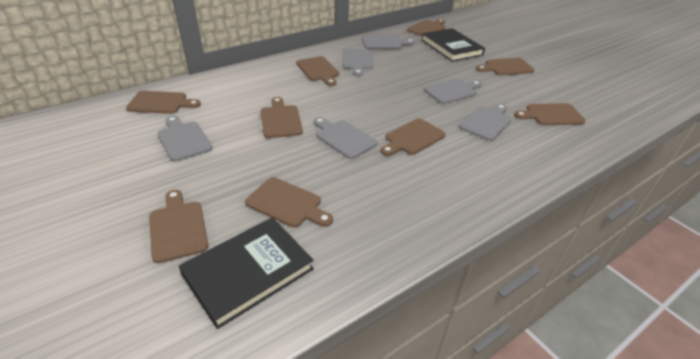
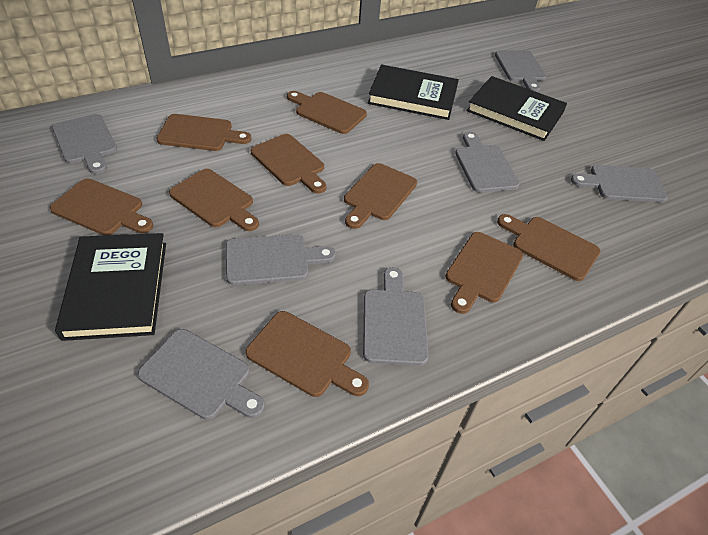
black book: 2 -> 3
grey cutting board: 6 -> 7

